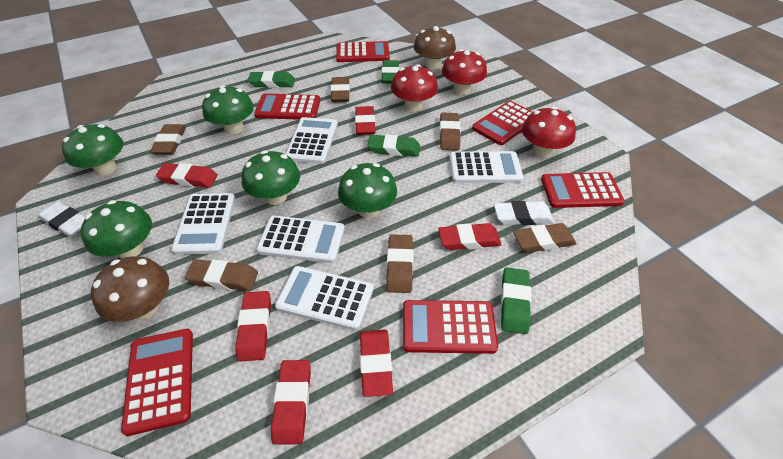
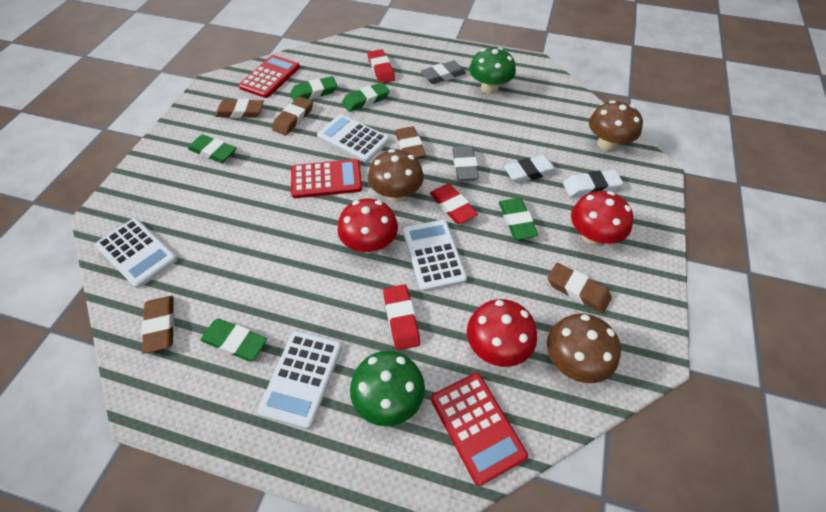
brown eraser: 6 -> 5
brown mushroom: 2 -> 3
green eraser: 4 -> 5
green mushroom: 5 -> 2
grey eraser: 0 -> 2
red calculator: 6 -> 3
red eraser: 6 -> 3
white calculator: 5 -> 4

